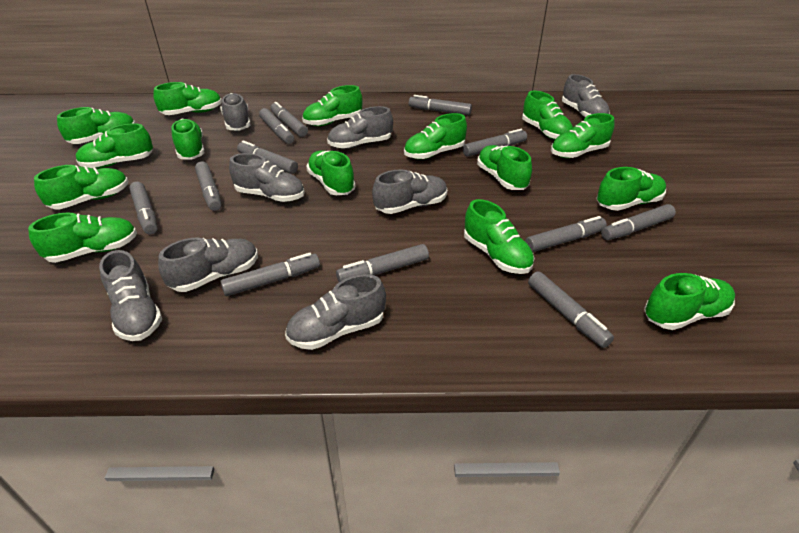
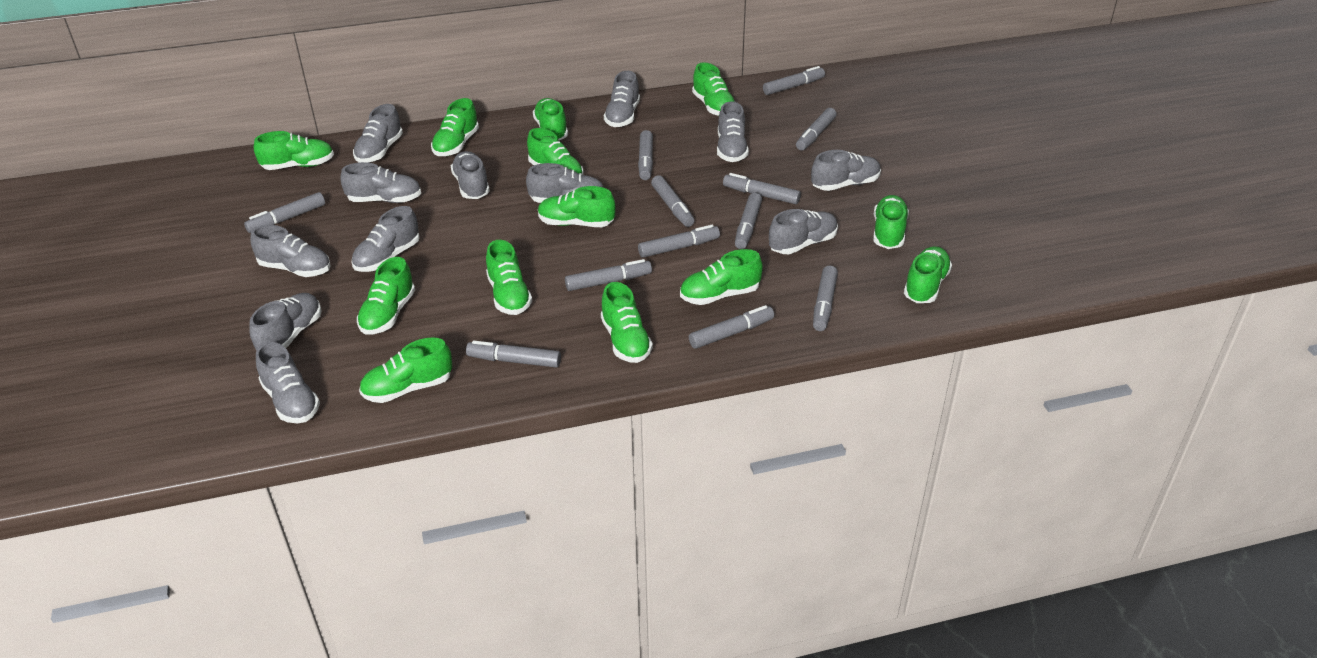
green shoe: 15 -> 13
grey shoe: 8 -> 12

